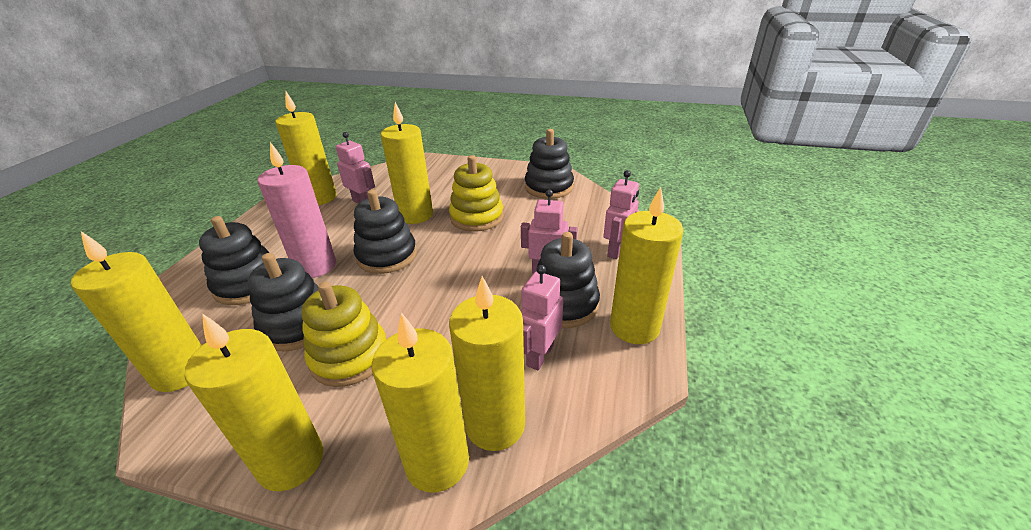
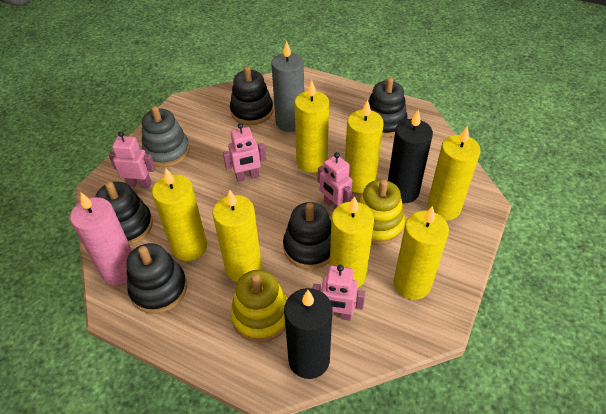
black candle: 0 -> 2
grey candle: 0 -> 1
grey stacking toy: 0 -> 1

